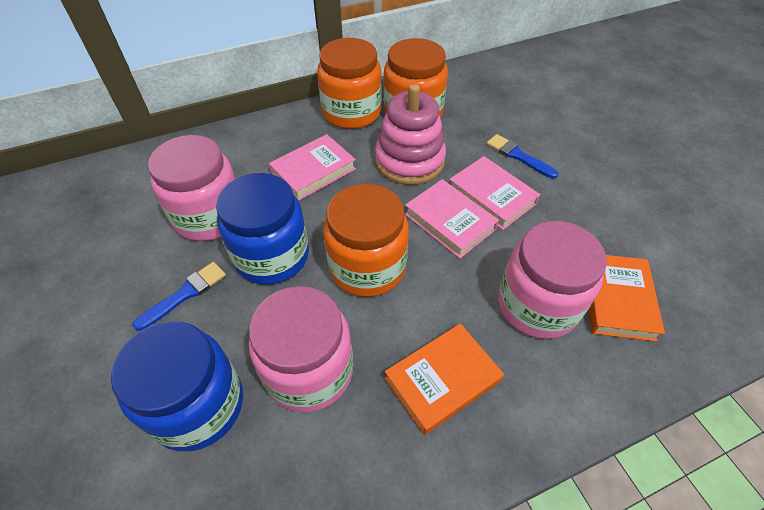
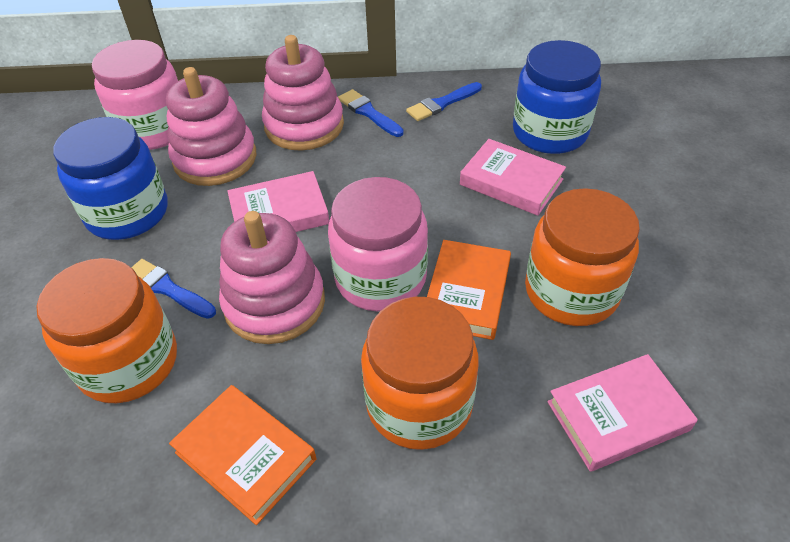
blue brush: 2 -> 3
pink jar: 3 -> 2
pink stacking toy: 1 -> 3

